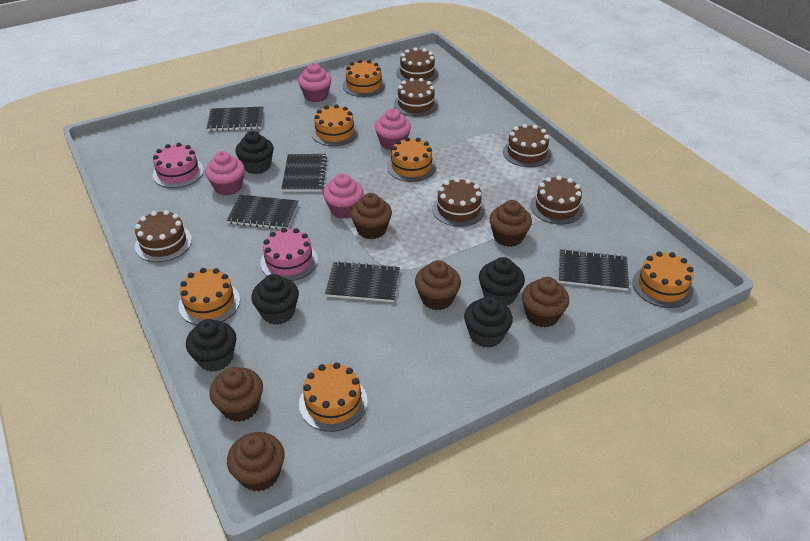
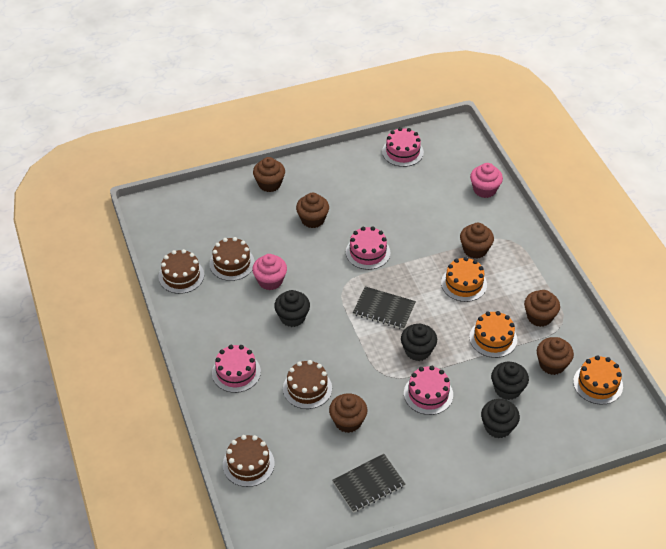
black cupcake: 5 -> 4
black notebook: 5 -> 2
brown cake: 6 -> 4
orange cake: 6 -> 3
pink cake: 2 -> 4
pink cupcake: 4 -> 2

